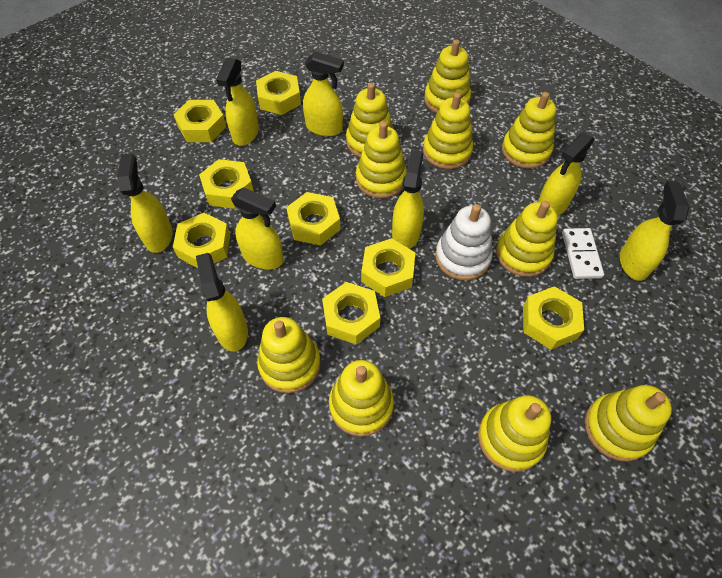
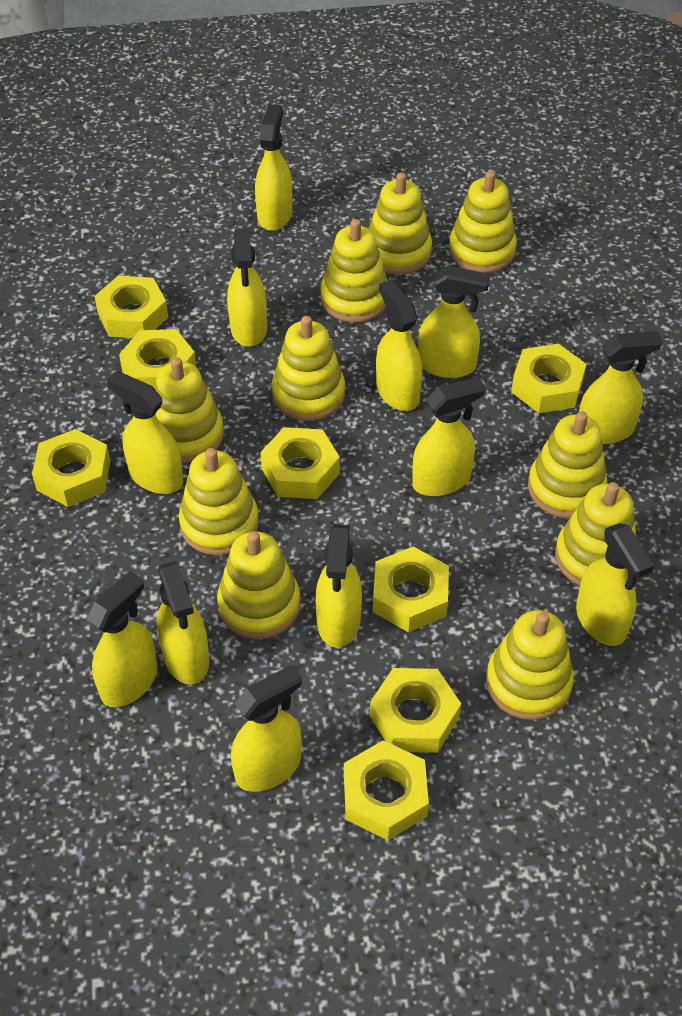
white domino: 1 -> 0
white stacking toy: 1 -> 0
yellow spray bottle: 8 -> 12

